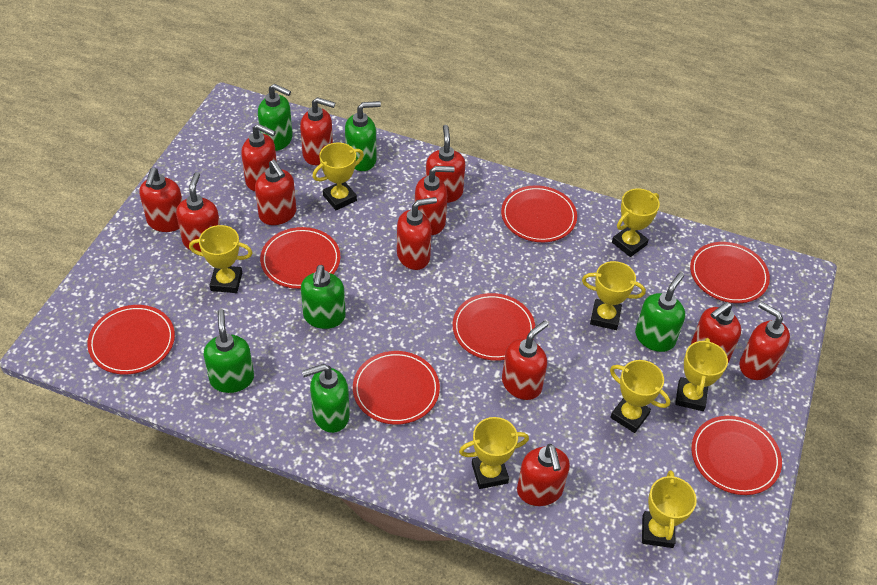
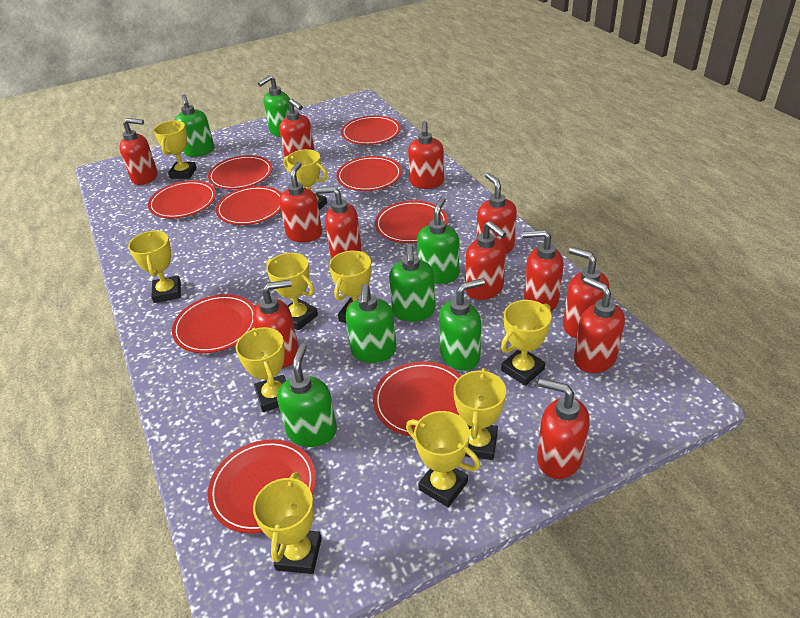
green soap dispenser: 6 -> 7
red plate: 7 -> 9
yellow trophy: 8 -> 10

